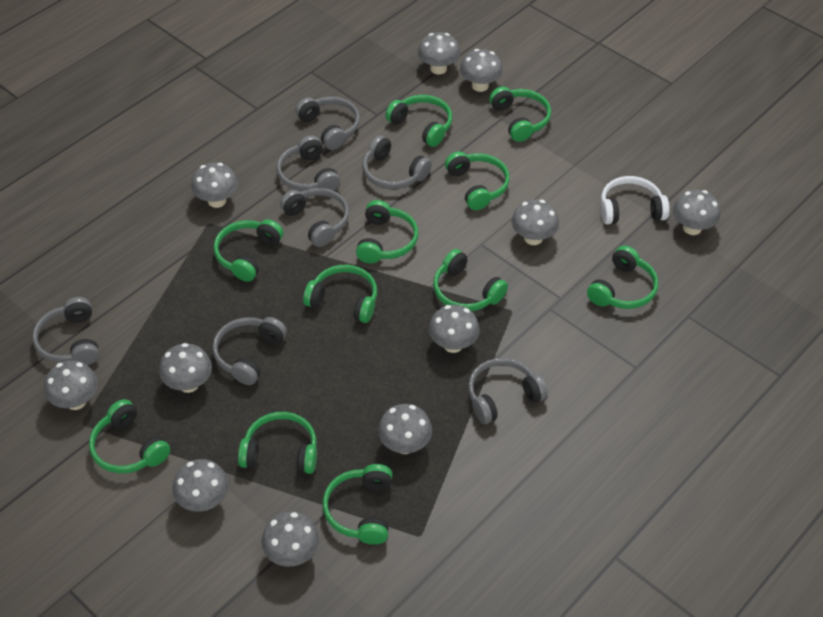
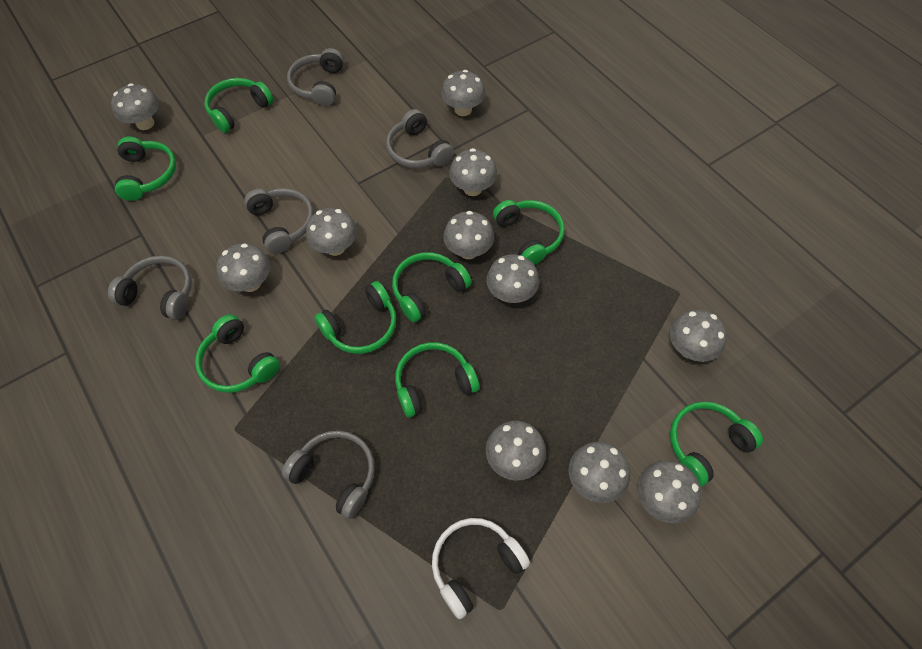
green headphones: 11 -> 8
grey headphones: 7 -> 5

